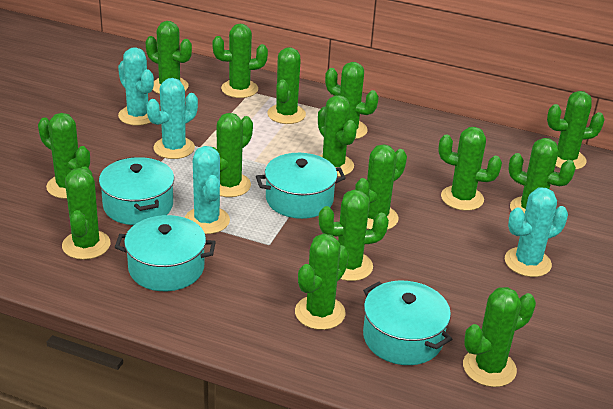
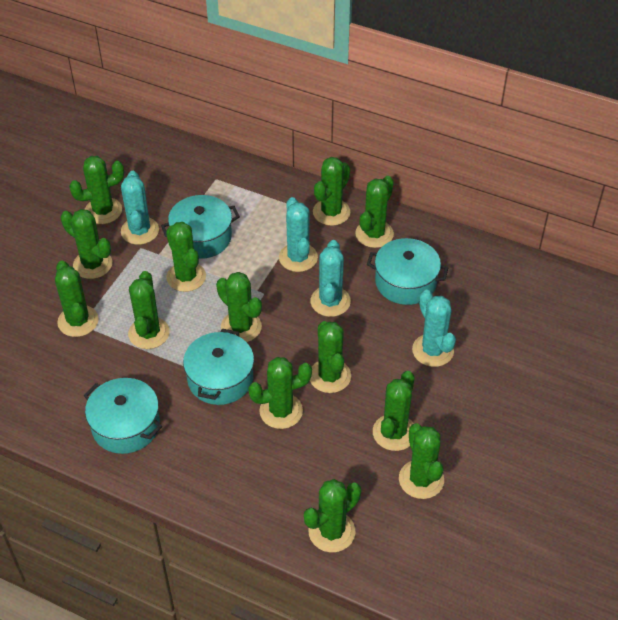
green cactus: 15 -> 13

